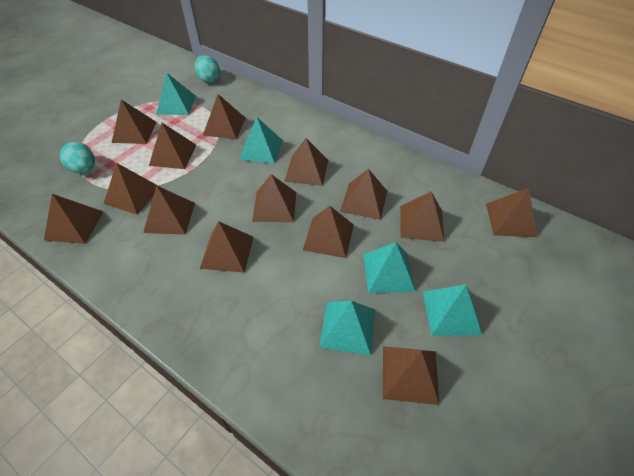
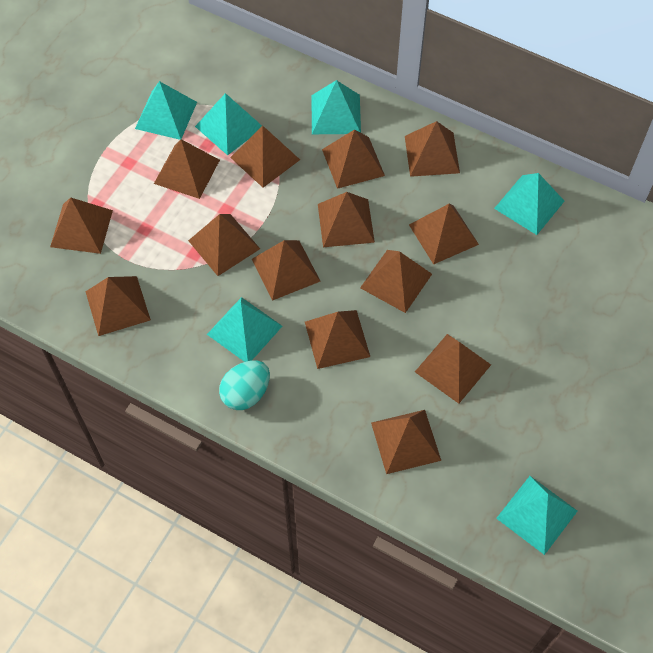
turquoise egg: 2 -> 1
turquoise pyramid: 5 -> 6

